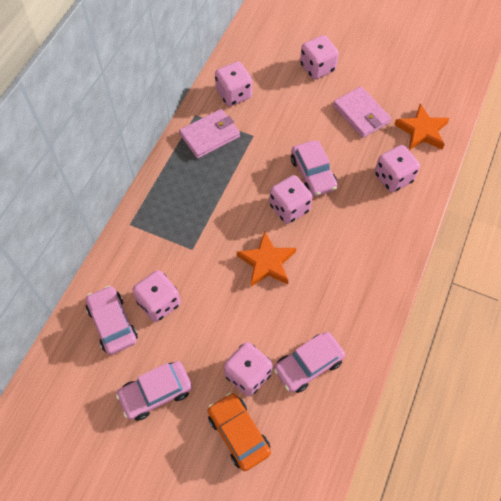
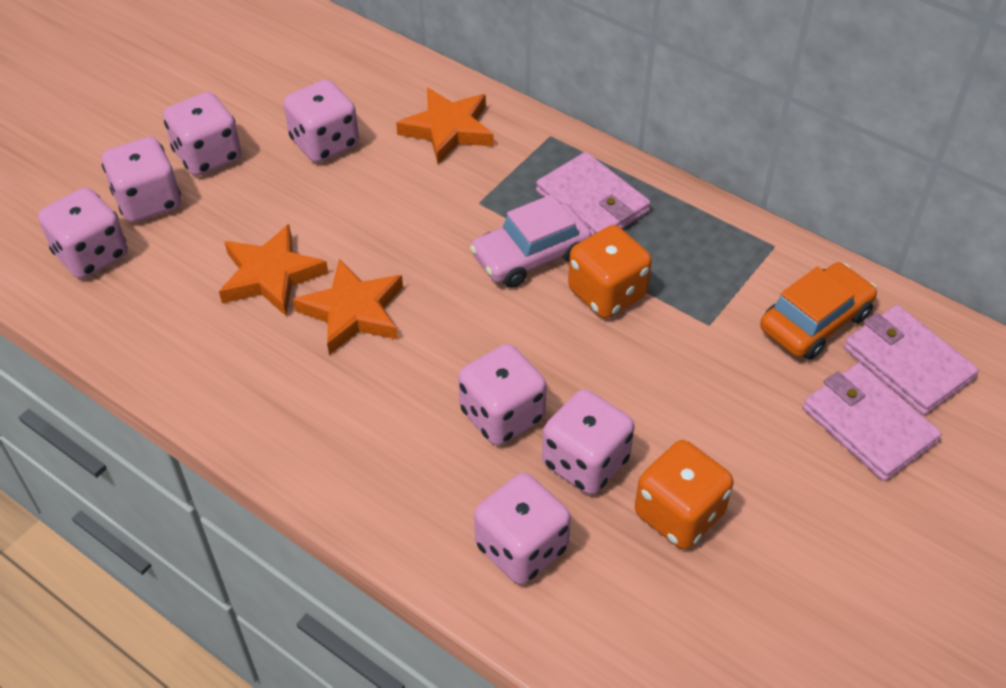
orange dice: 0 -> 2
orange star: 2 -> 3
pink car: 4 -> 1
pink dice: 6 -> 7
pink wallet: 2 -> 3

